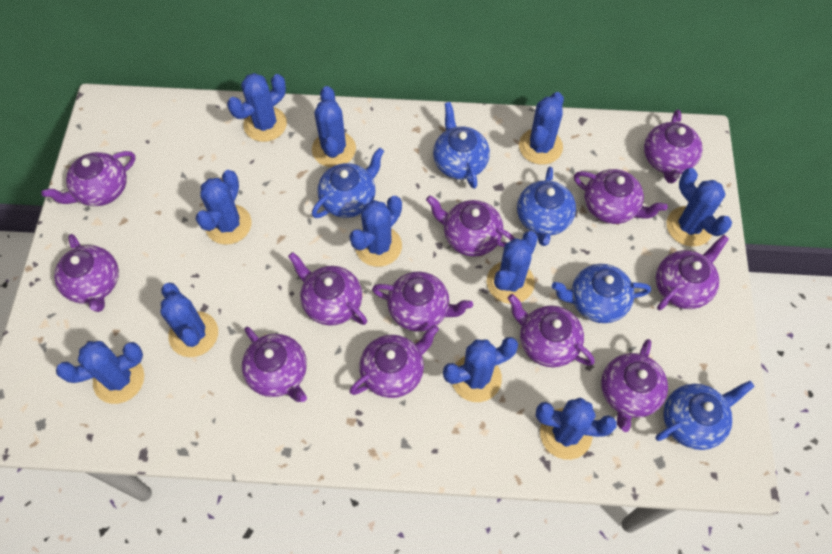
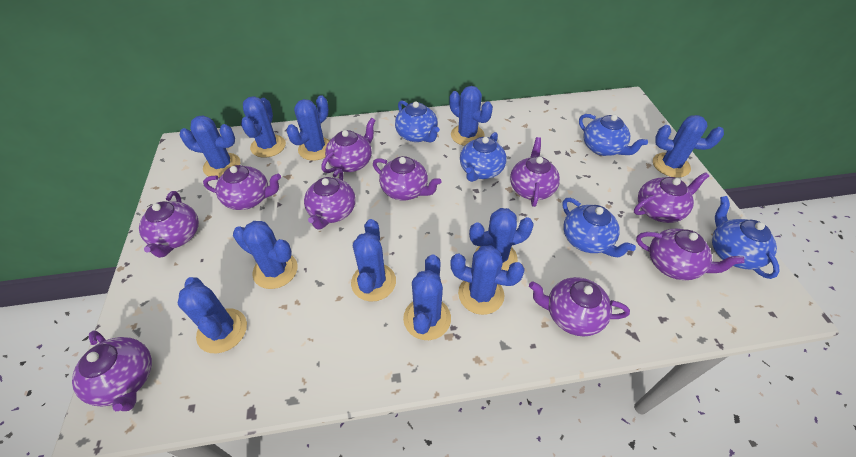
purple teapot: 12 -> 10

